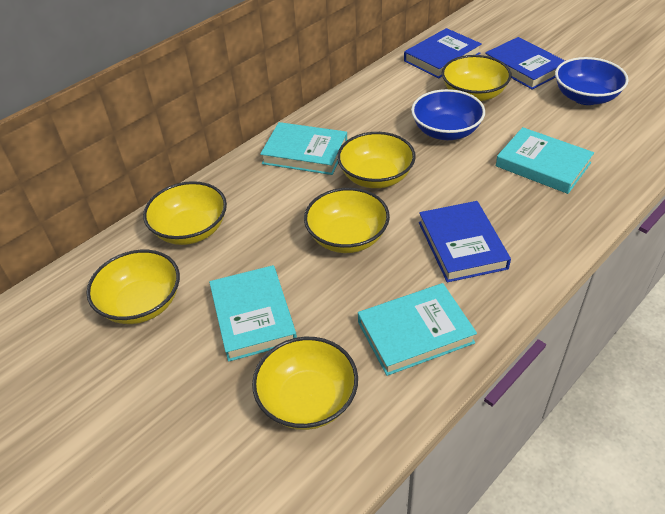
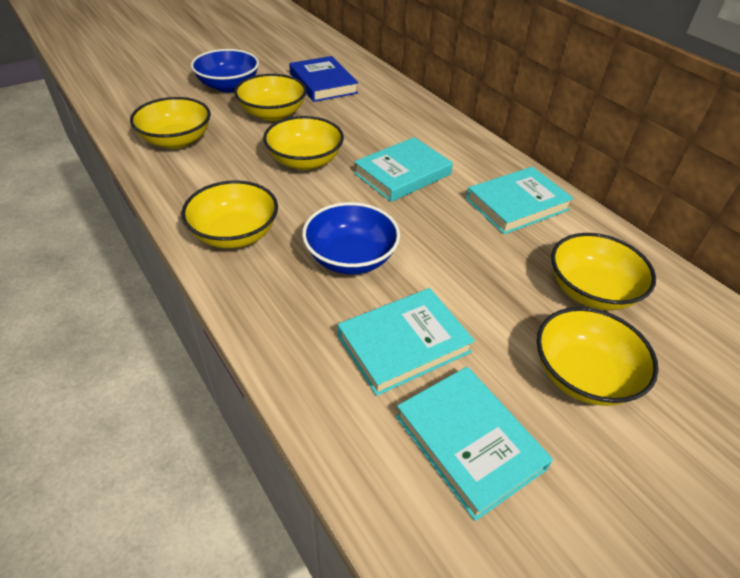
blue book: 3 -> 1

